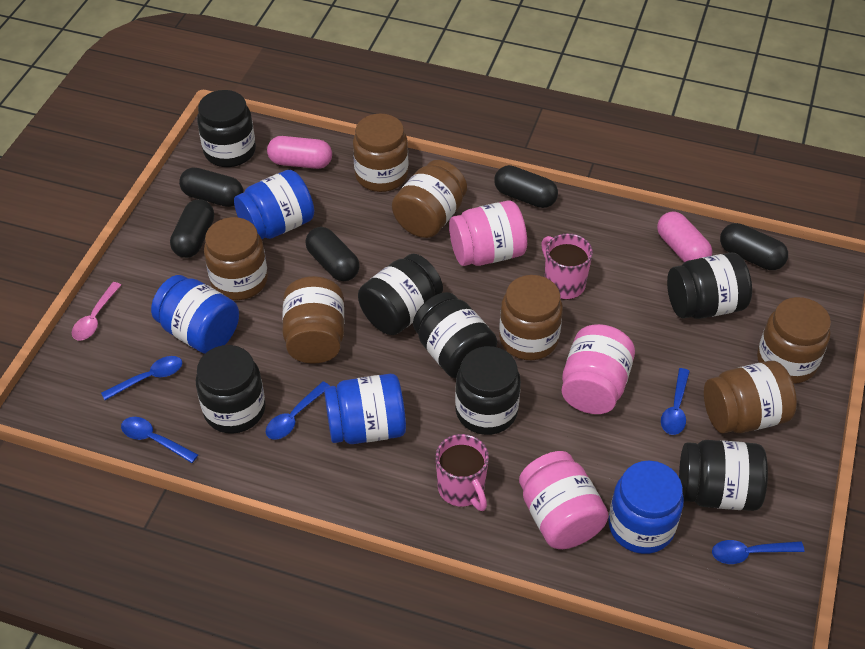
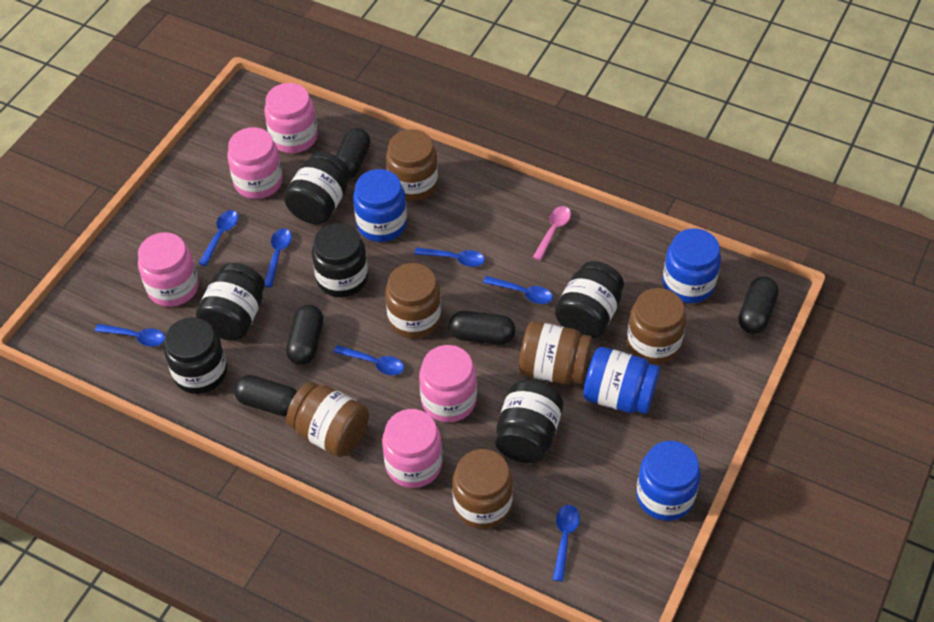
black jar: 7 -> 6
blue spoon: 5 -> 7
brown jar: 7 -> 6
pink capsule: 2 -> 0
pink jar: 3 -> 5
pink mug: 2 -> 0

